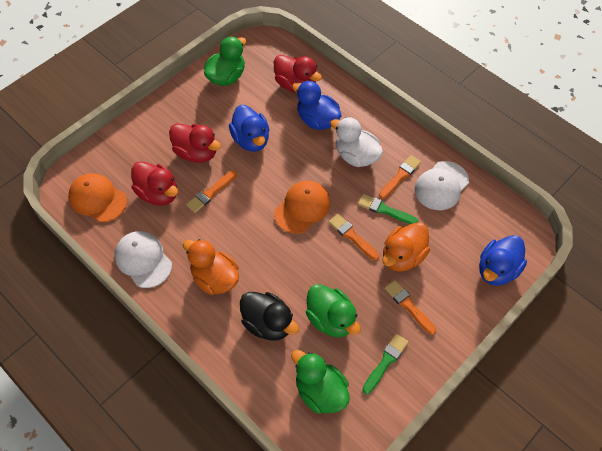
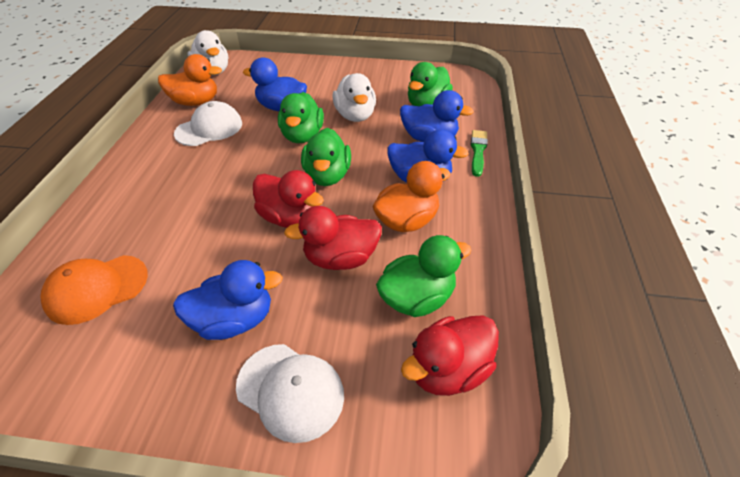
black duck: 1 -> 0
blue duck: 3 -> 4
green brush: 2 -> 1
green duck: 3 -> 4
orange brush: 4 -> 0
orange cap: 2 -> 1
white duck: 1 -> 2

